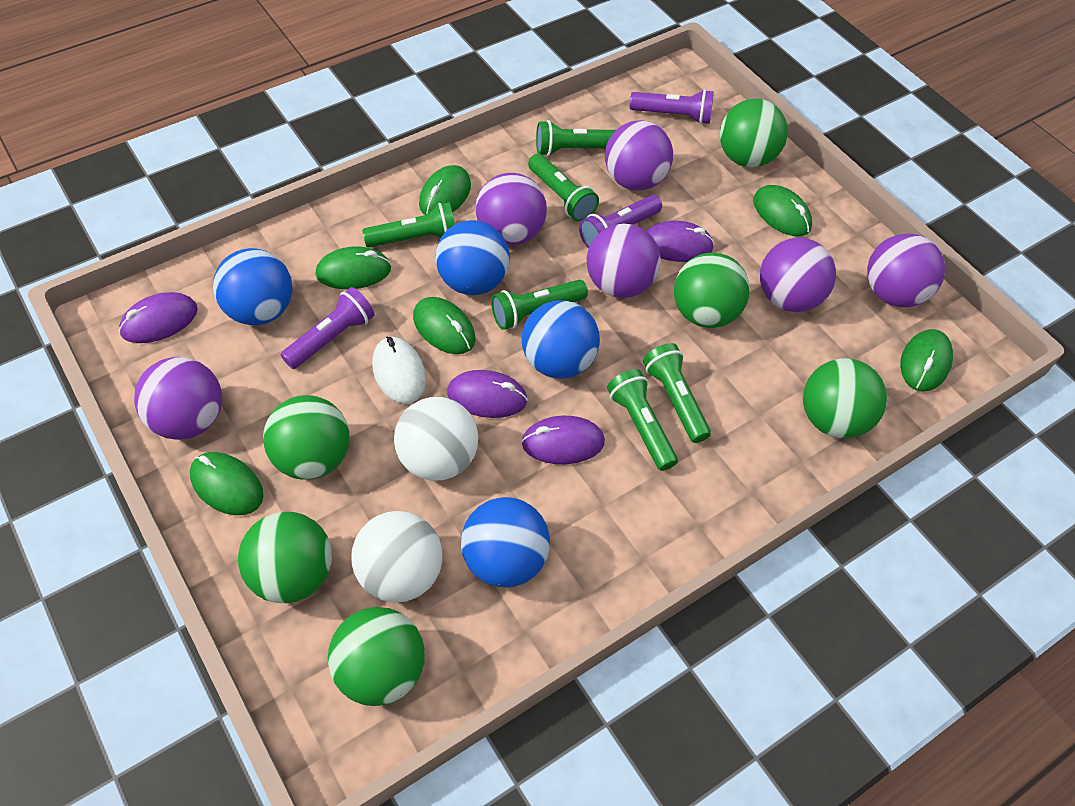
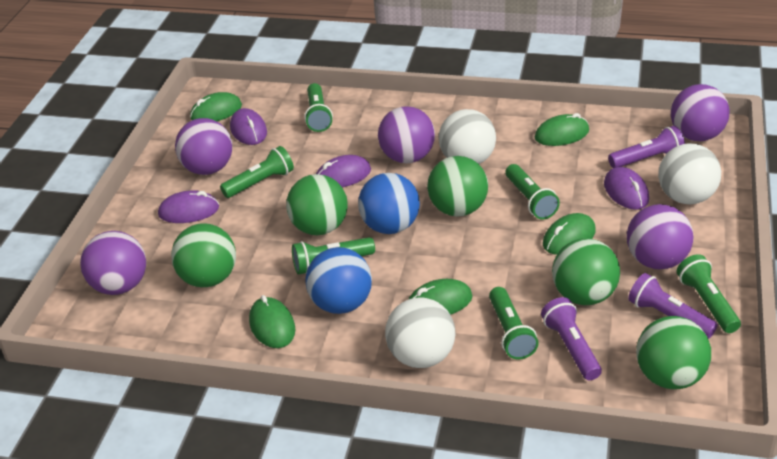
blue ball: 4 -> 2
green ball: 6 -> 5
green mouse: 6 -> 5
purple ball: 6 -> 5
white ball: 2 -> 3
white mouse: 1 -> 0

